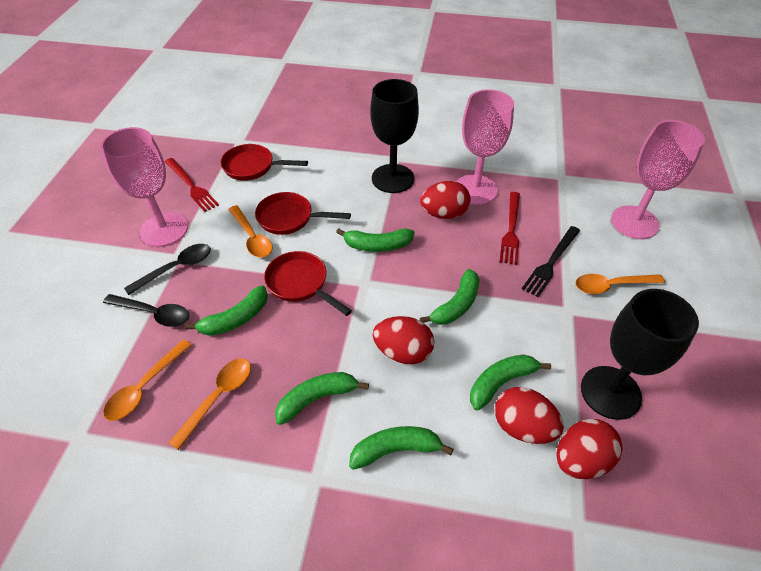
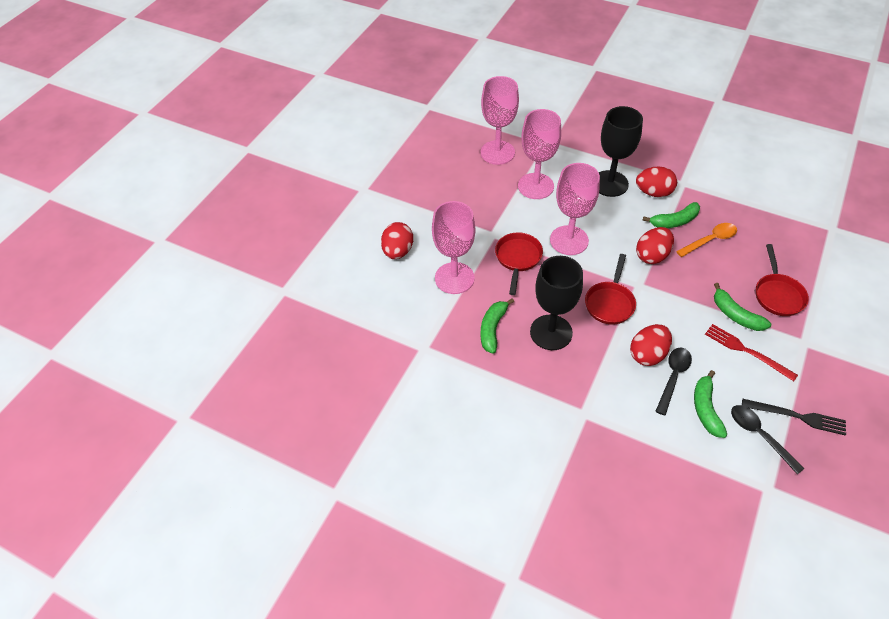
green banana: 6 -> 4
orange spoon: 4 -> 1
pink goblet: 3 -> 4
red fork: 2 -> 1

